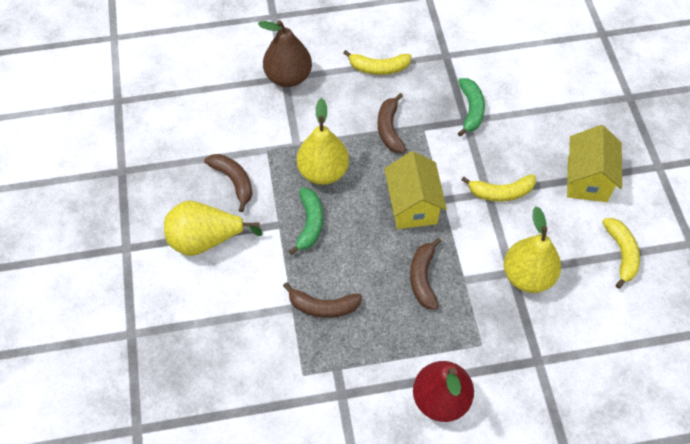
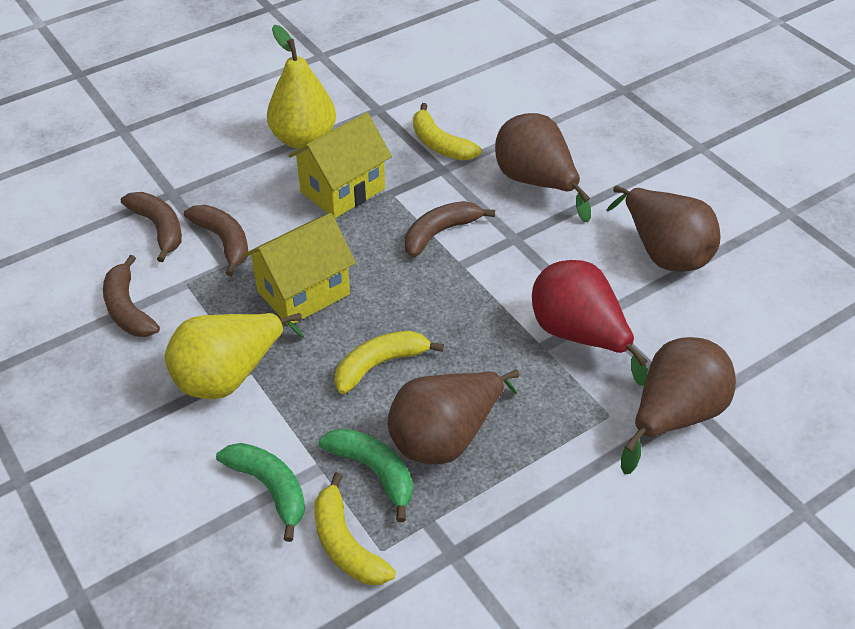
brown pear: 1 -> 4
yellow pear: 3 -> 2

